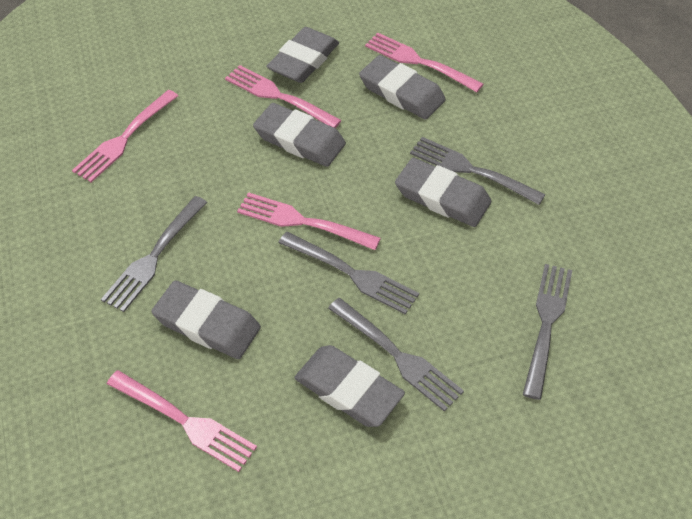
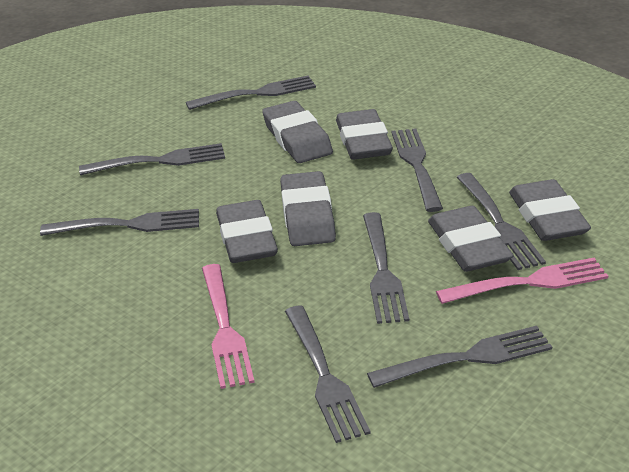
grey fork: 5 -> 8
pink fork: 5 -> 2

